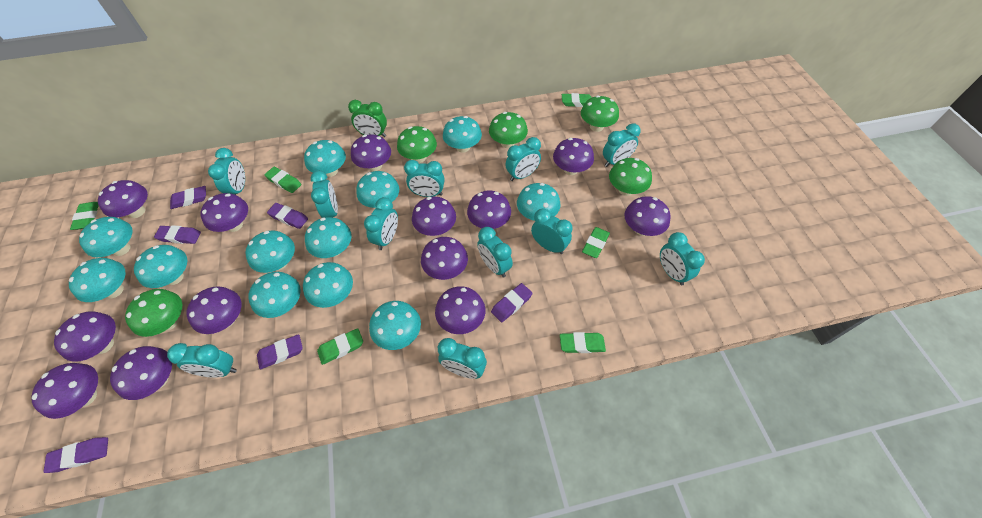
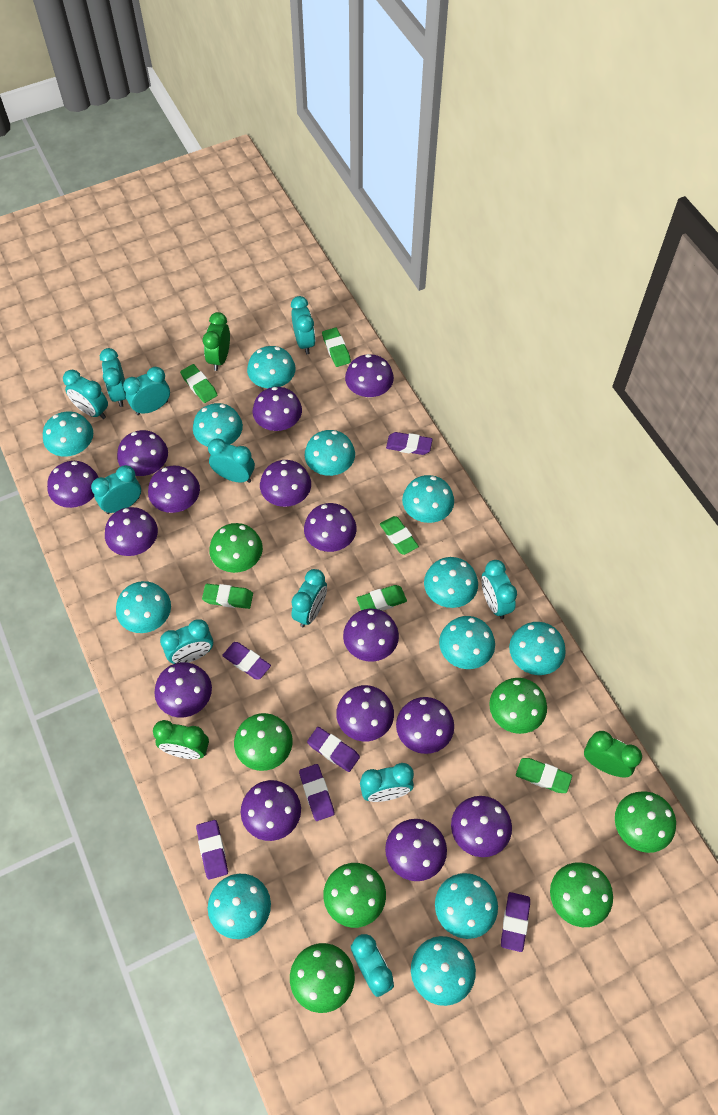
green clock: 1 -> 3
green mushroom: 5 -> 7
purple mushroom: 13 -> 15

